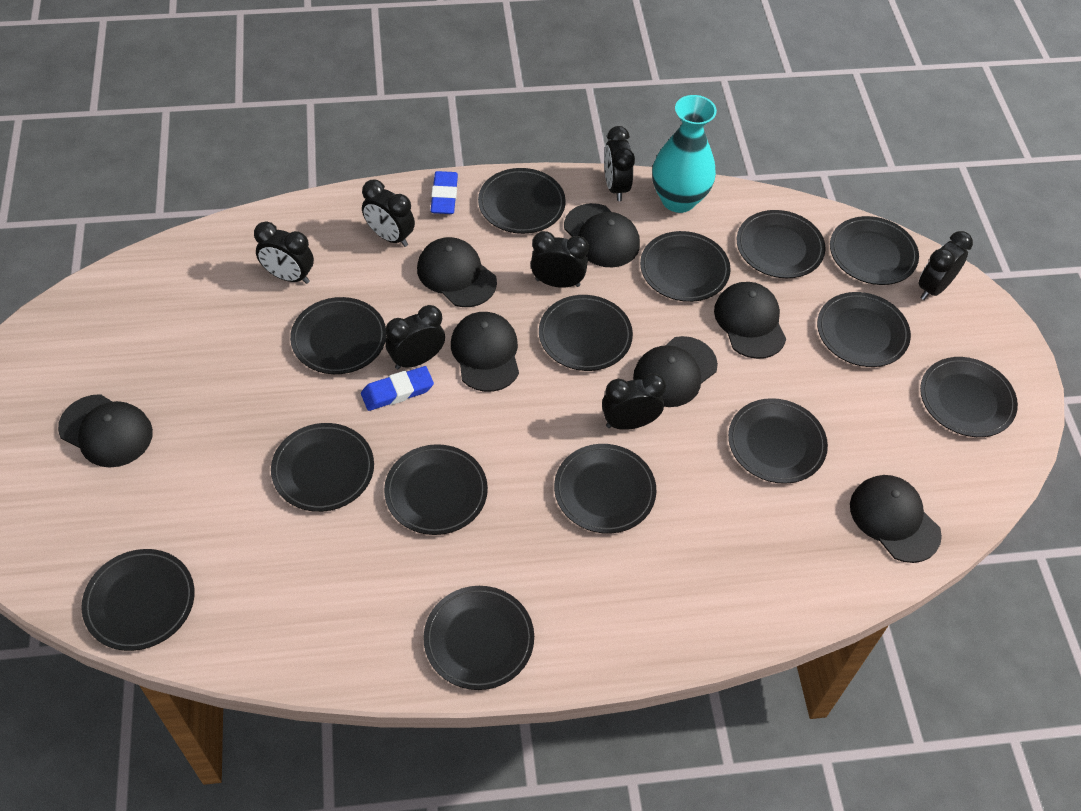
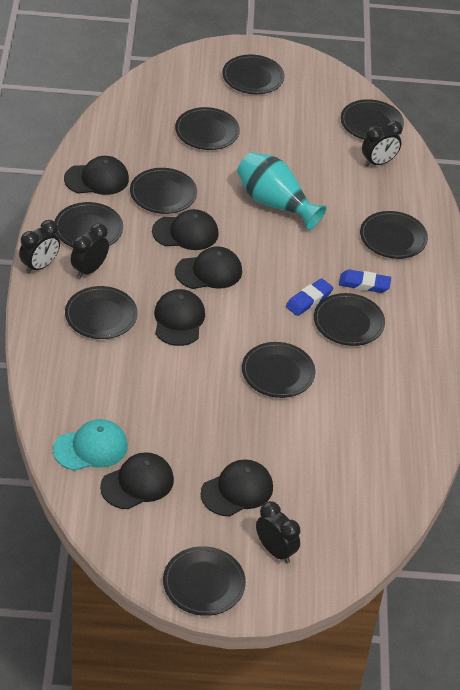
black cap: 7 -> 6
black clock: 7 -> 4
black plate: 14 -> 10
turquoise cap: 0 -> 1

